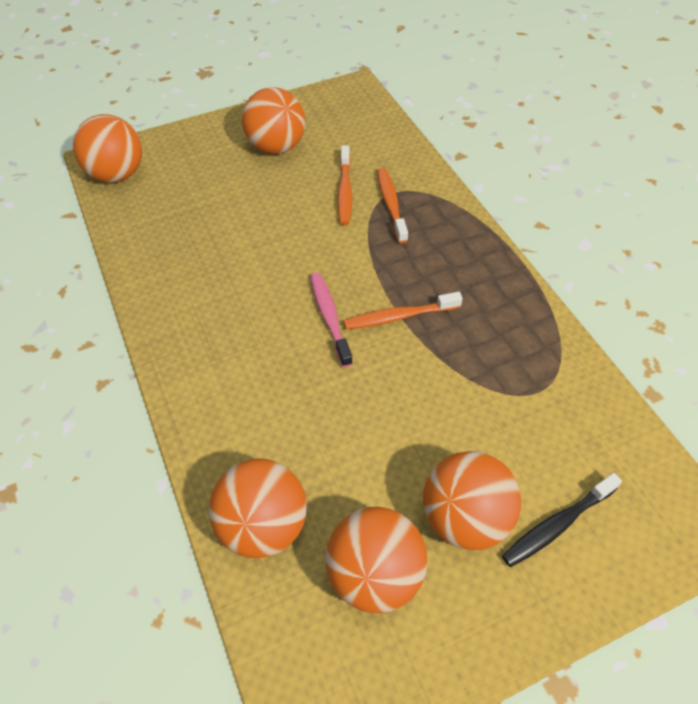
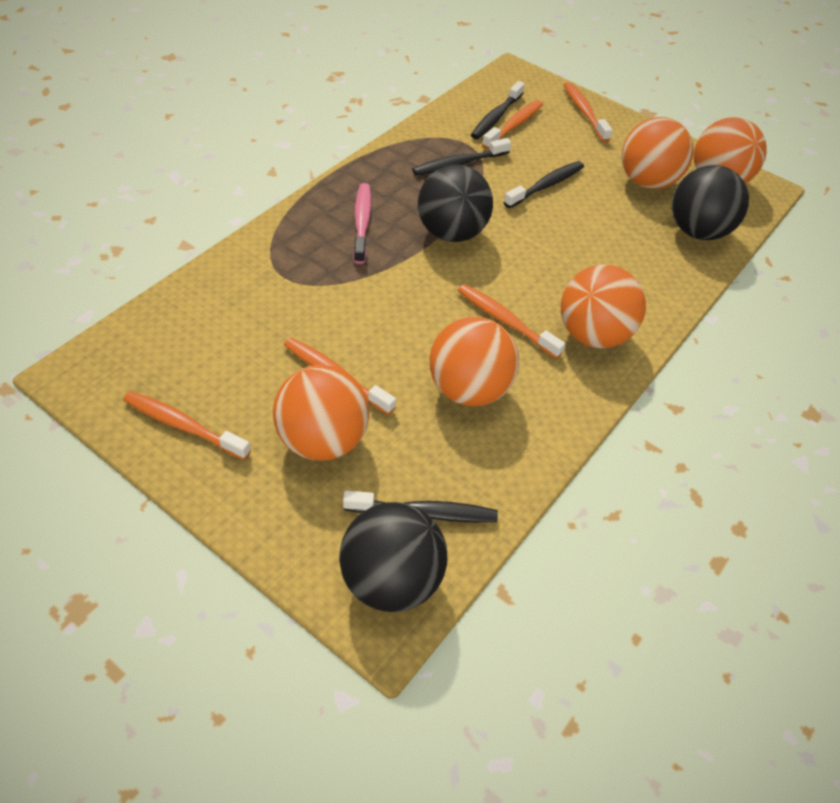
black ball: 0 -> 3
black toothbrush: 1 -> 4
orange toothbrush: 3 -> 5

